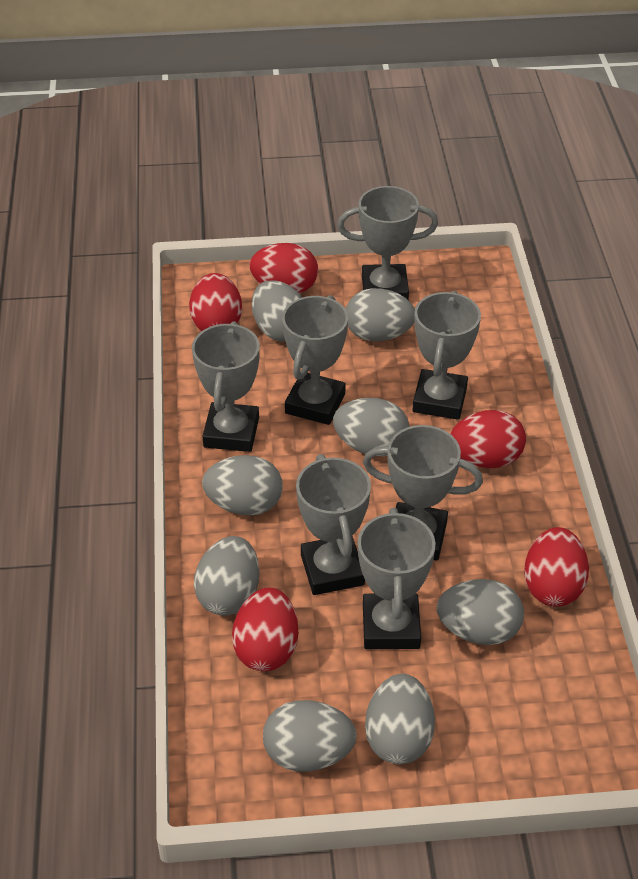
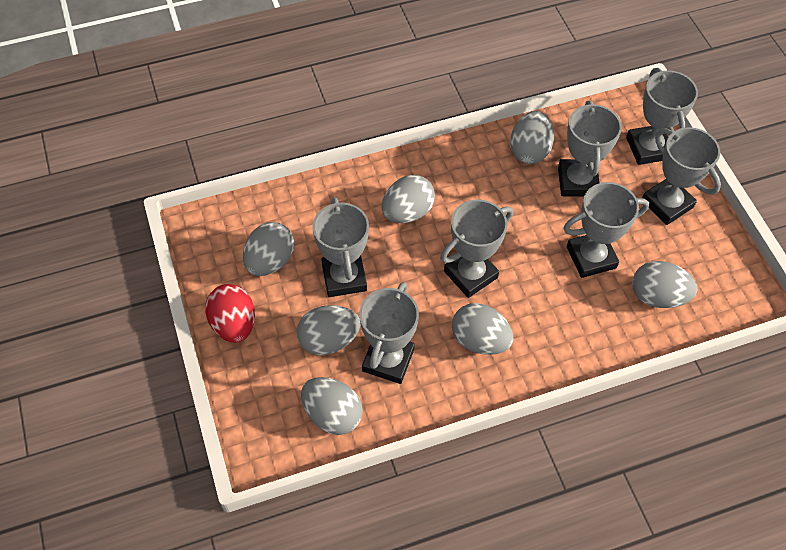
grey egg: 8 -> 7
red egg: 5 -> 1

